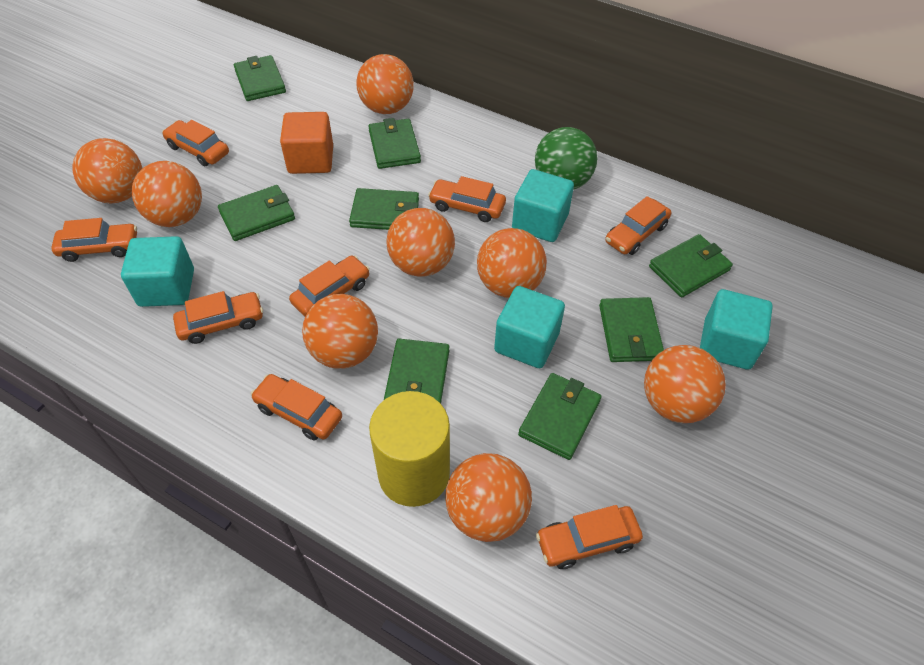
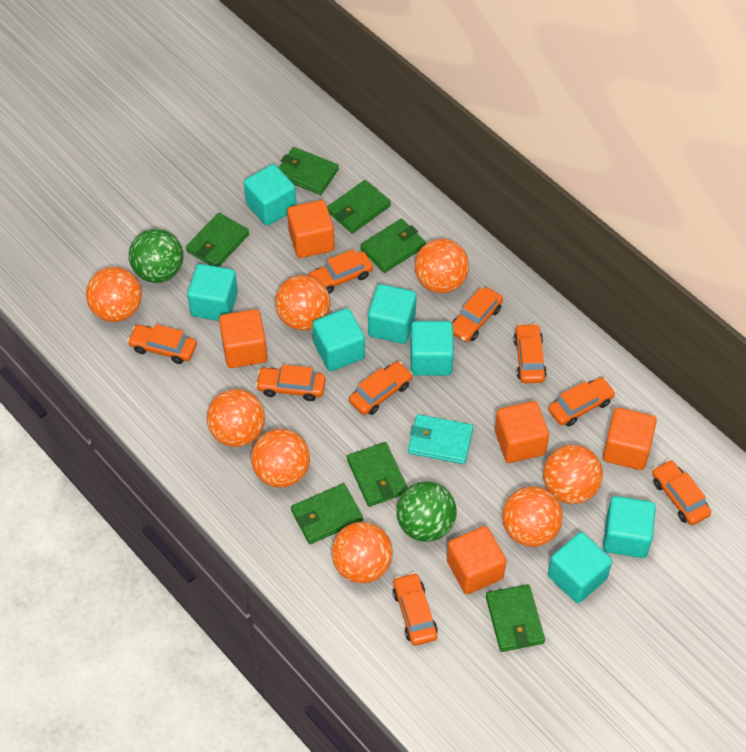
green ball: 1 -> 2
green wallet: 8 -> 7
orange car: 8 -> 9
orange cube: 1 -> 5
turquoise cube: 4 -> 7
turquoise wallet: 0 -> 1
yellow cylinder: 1 -> 0

